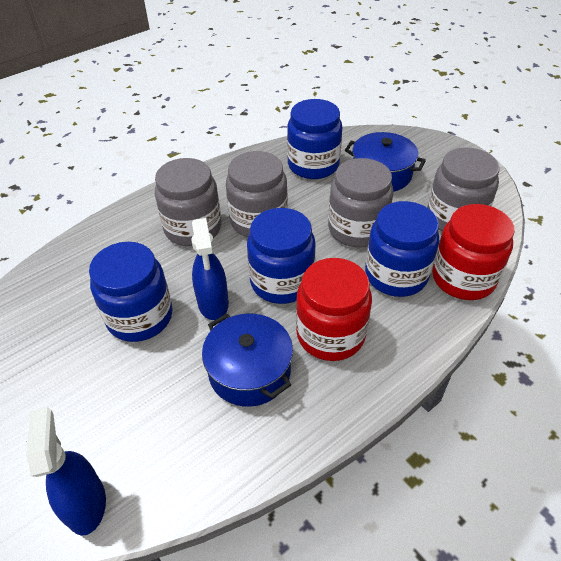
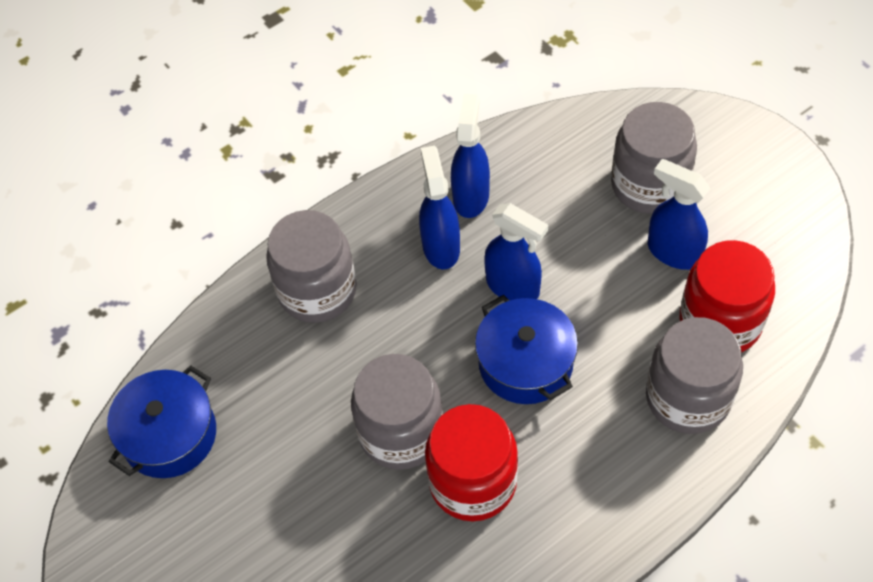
blue jar: 4 -> 0
blue spray bottle: 2 -> 4

